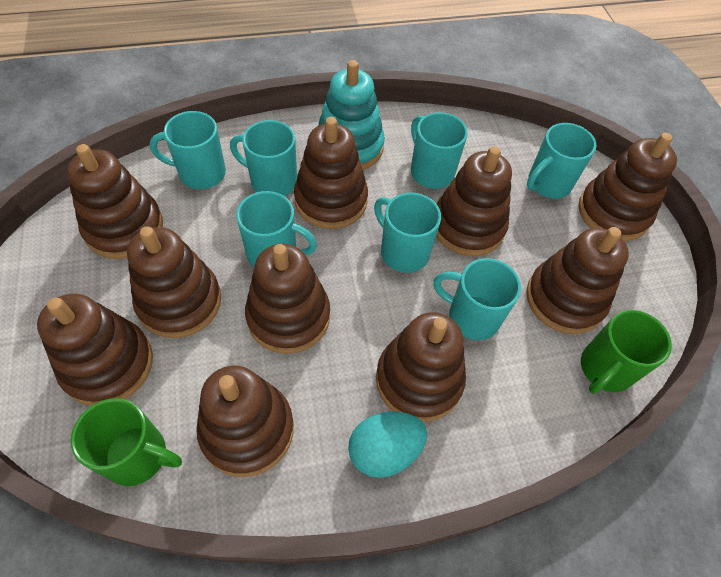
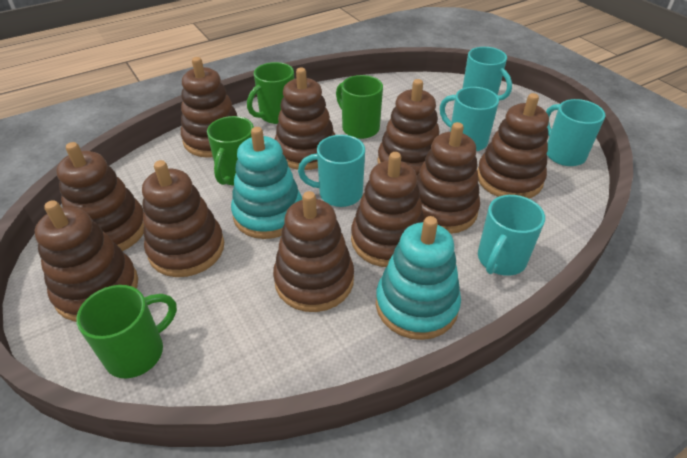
green mug: 2 -> 4
turquoise egg: 1 -> 0
turquoise mug: 7 -> 5
turquoise stacking toy: 1 -> 2

